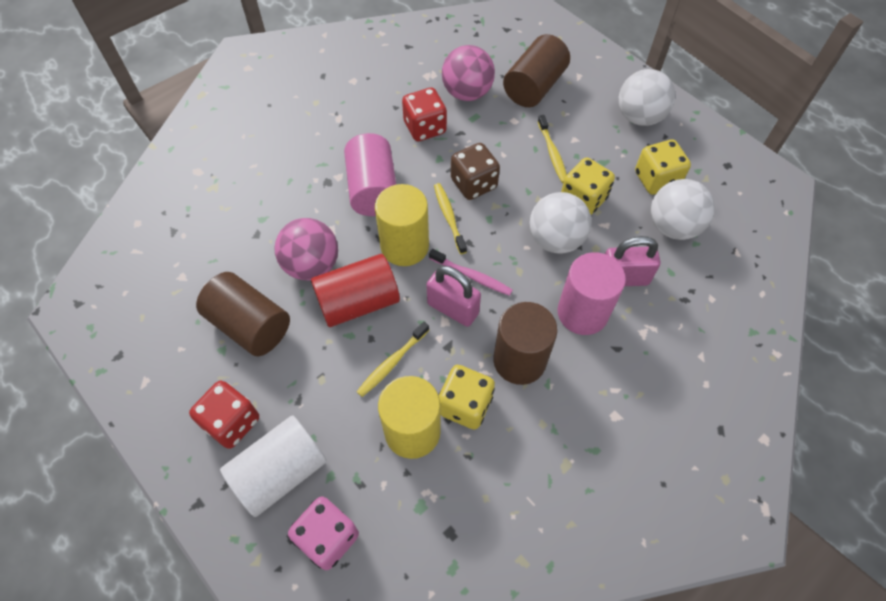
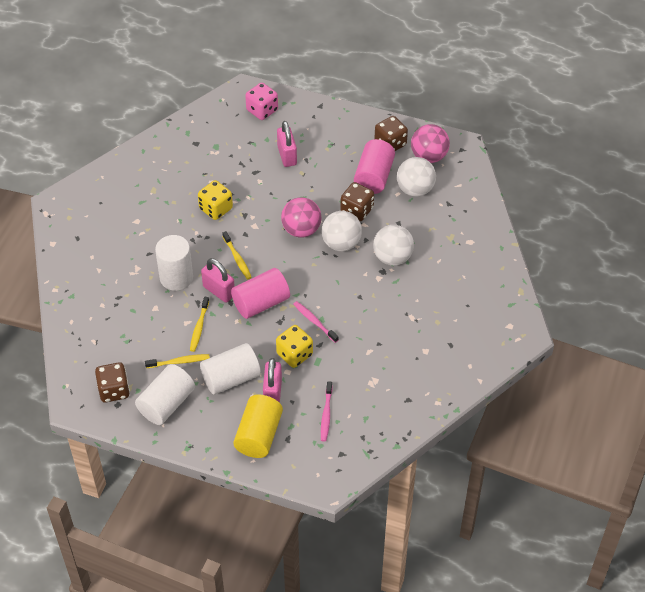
brown cylinder: 3 -> 0
brown dice: 1 -> 3
pink padlock: 2 -> 3
pink toothbrush: 1 -> 2
red cylinder: 1 -> 0
red dice: 2 -> 0
white cylinder: 1 -> 3
yellow cylinder: 2 -> 1
yellow dice: 3 -> 2

